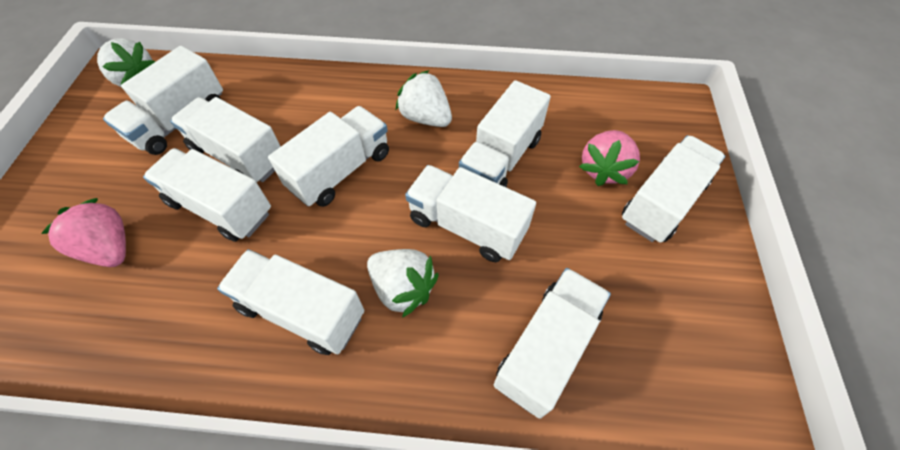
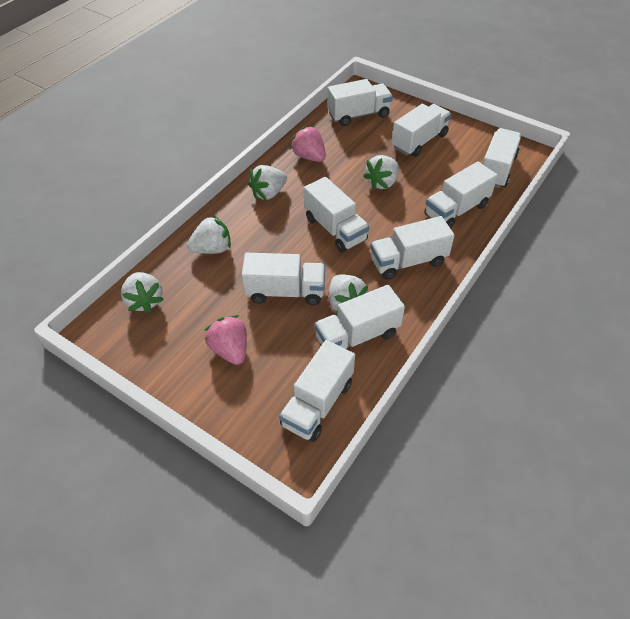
white strawberry: 3 -> 5

